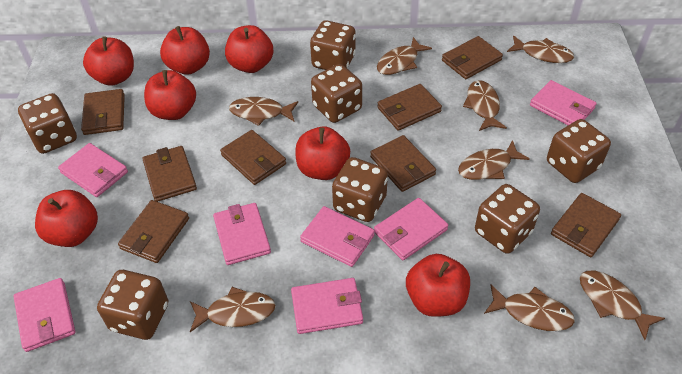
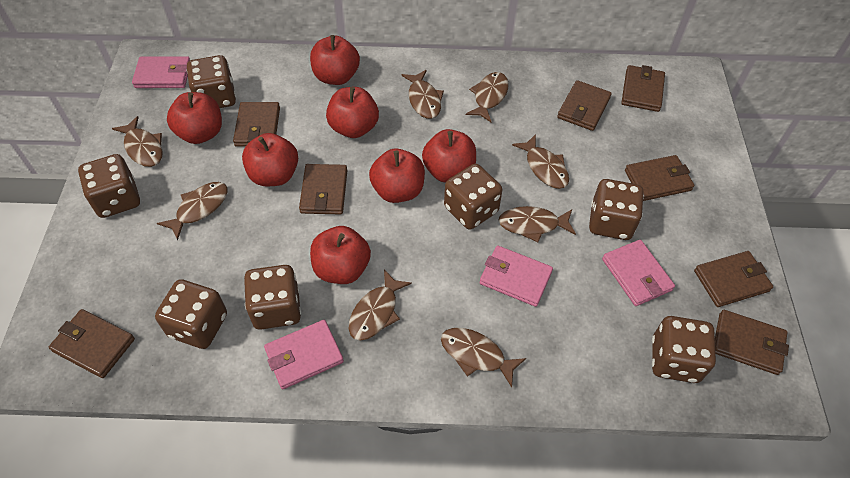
pink wallet: 7 -> 4

